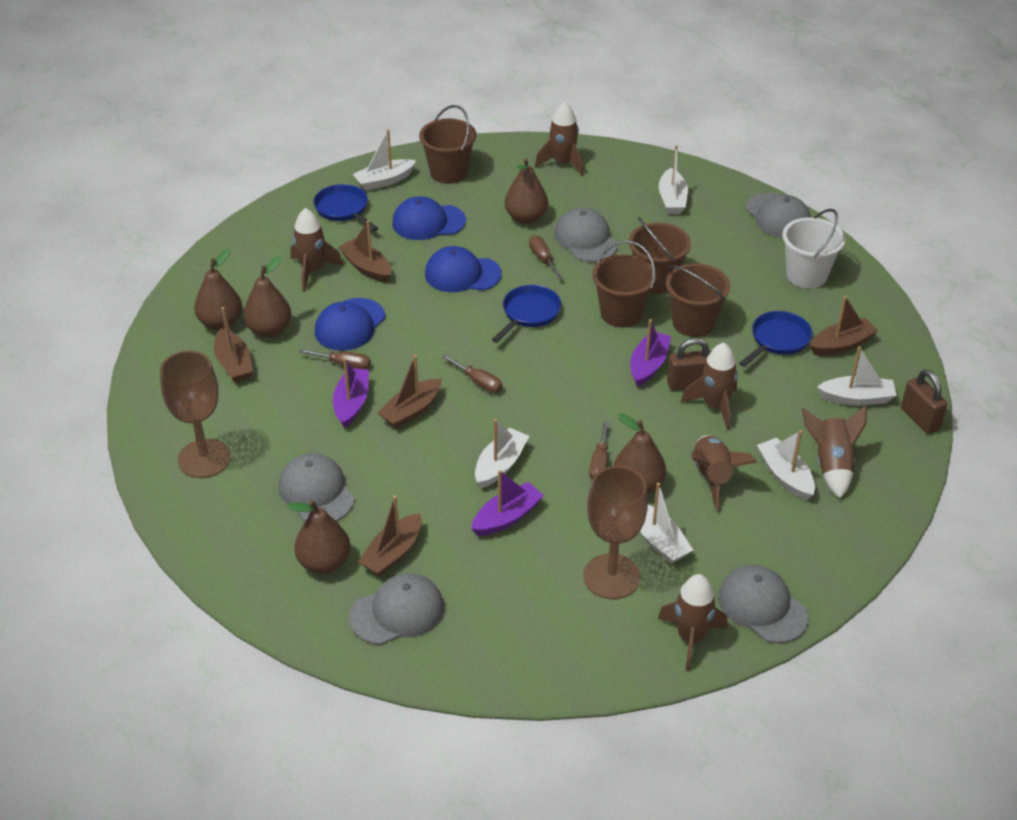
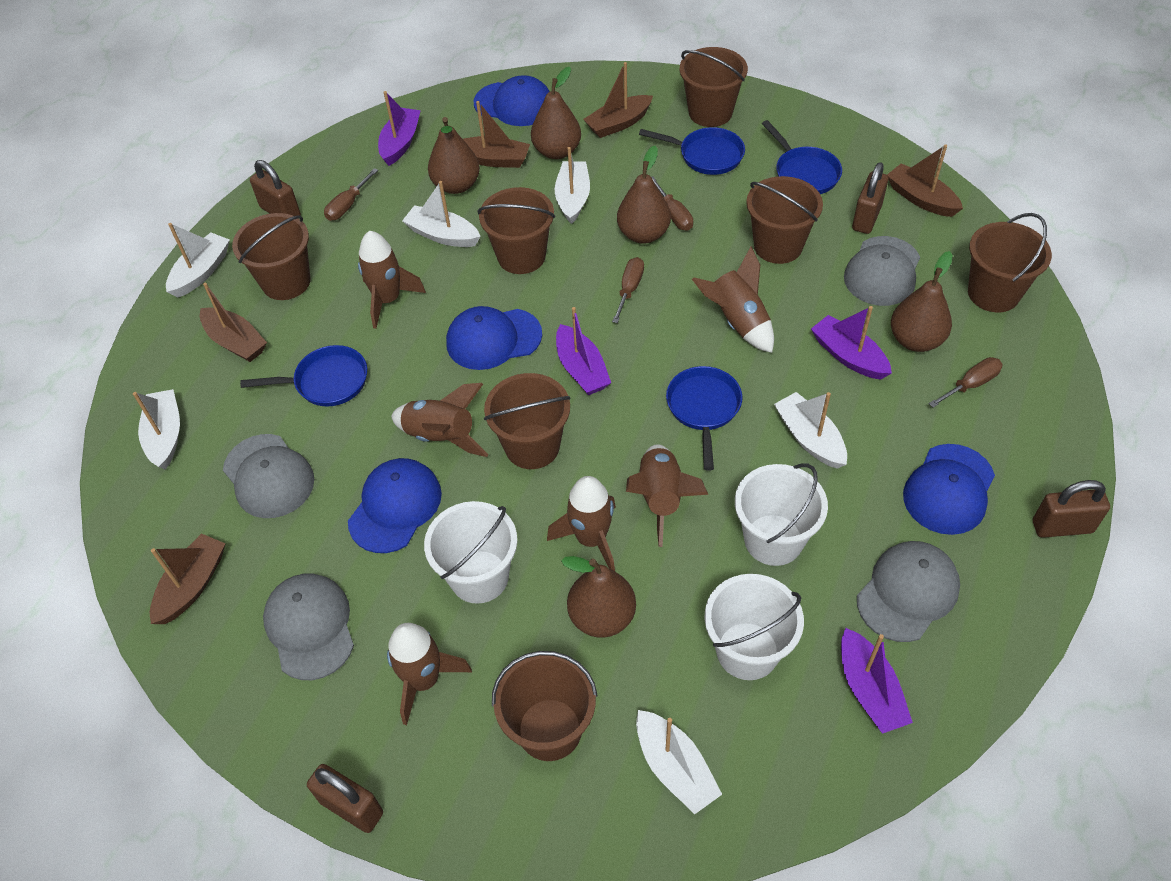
blue cap: 3 -> 4
blue pan: 3 -> 4
brown bucket: 4 -> 7
brown goblet: 2 -> 0
brown padlock: 2 -> 4
grey cap: 5 -> 4
purple boat: 3 -> 4
white bucket: 1 -> 3

